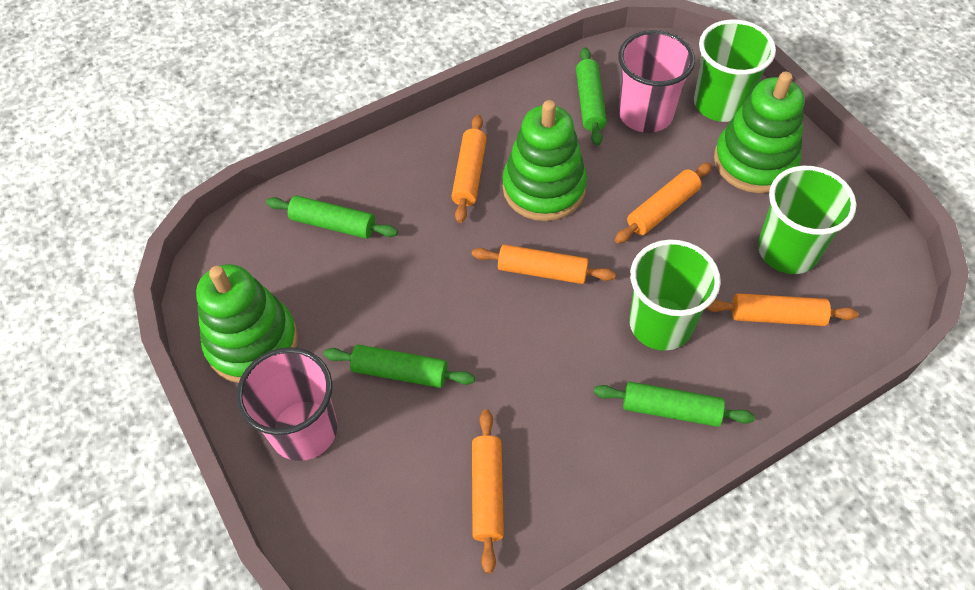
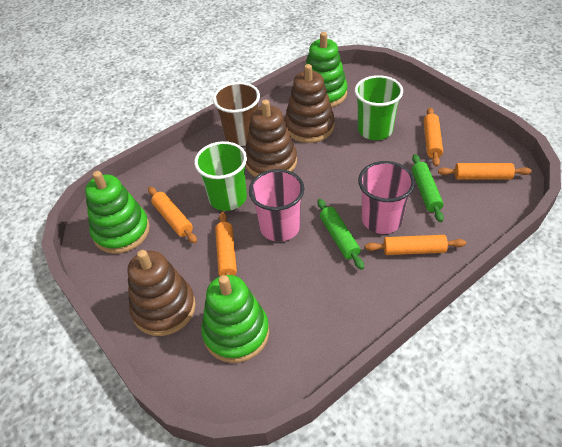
brown cup: 0 -> 1
brown stacking toy: 0 -> 3
green cup: 3 -> 2
green rolling pin: 4 -> 2

